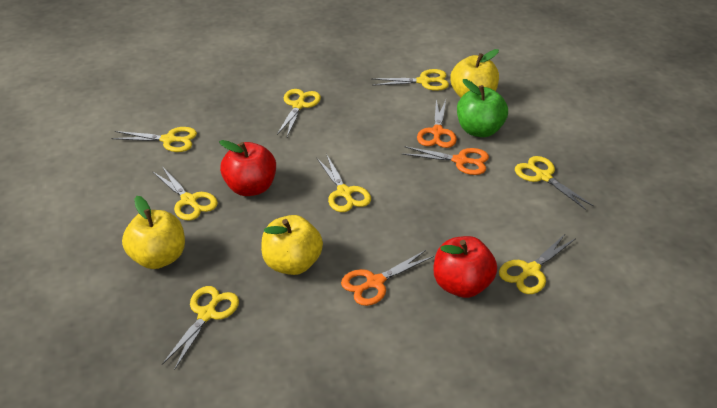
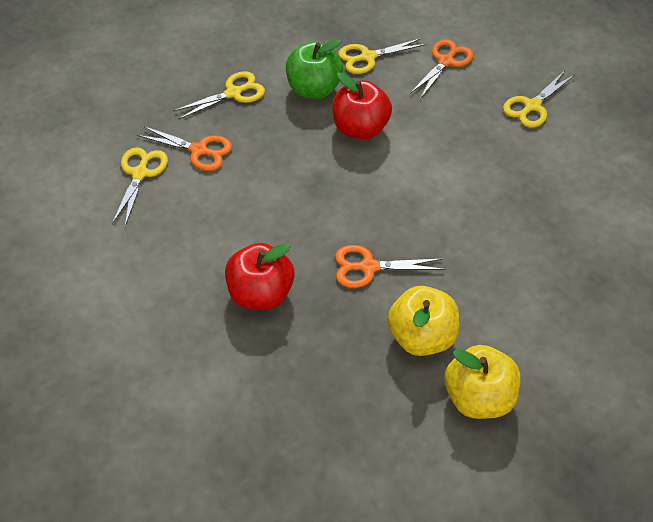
yellow apple: 3 -> 2
yellow scissors: 8 -> 4

